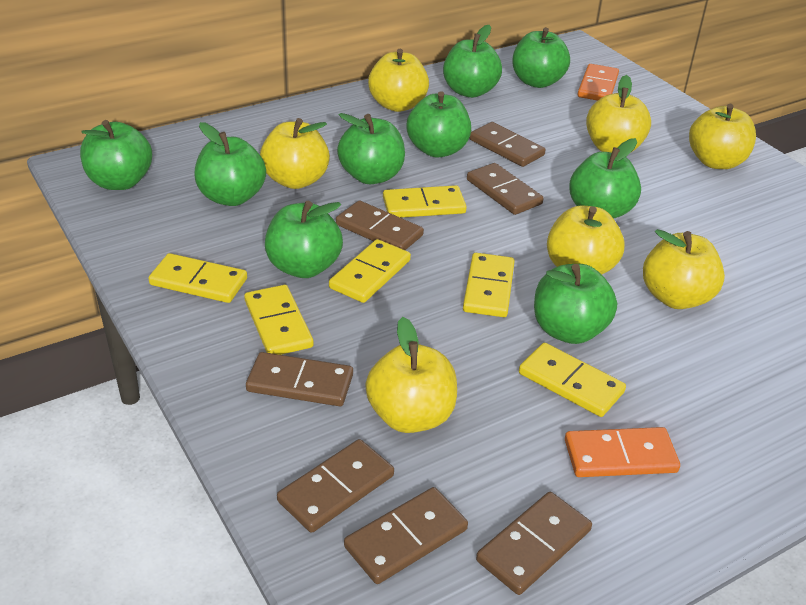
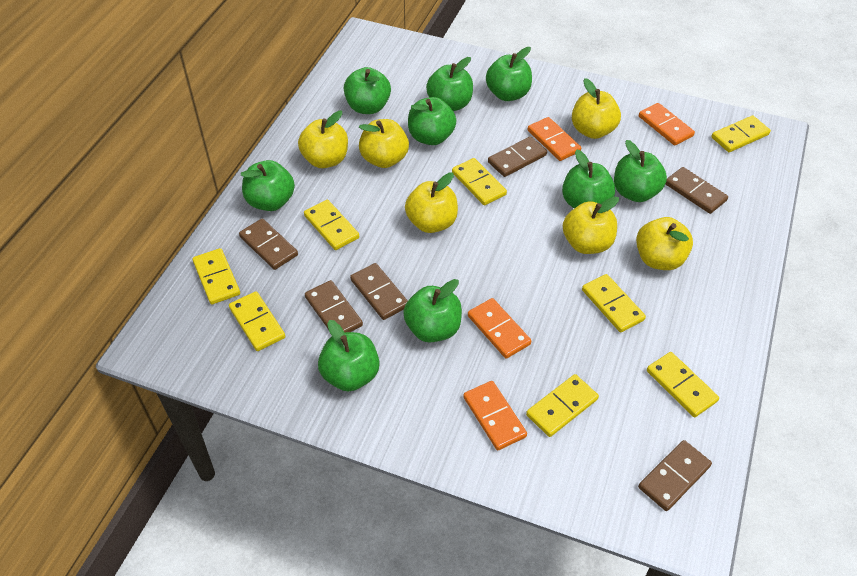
brown domino: 7 -> 6
orange domino: 2 -> 4
yellow apple: 7 -> 6
yellow domino: 6 -> 8

